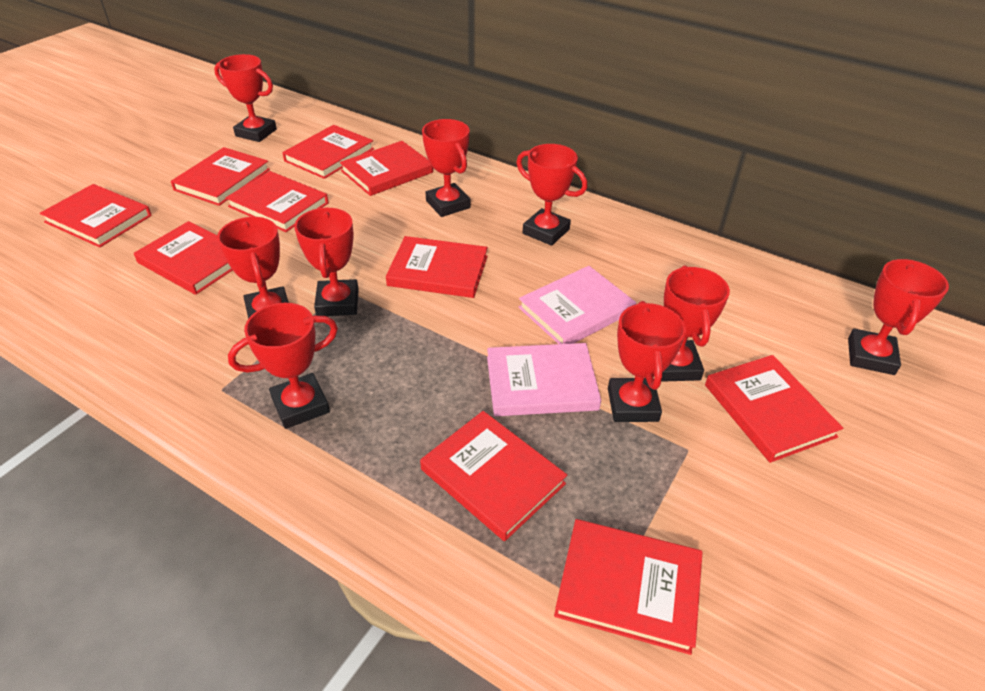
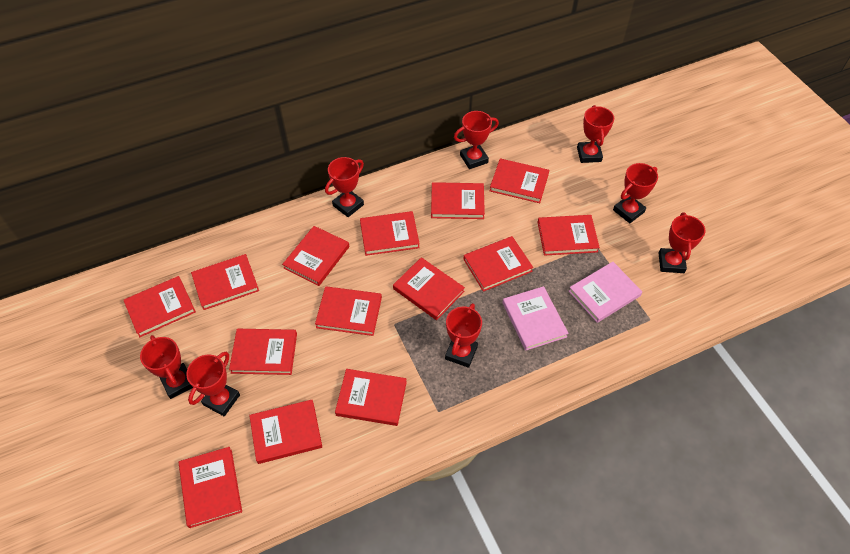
red book: 10 -> 14
red trophy: 9 -> 8

